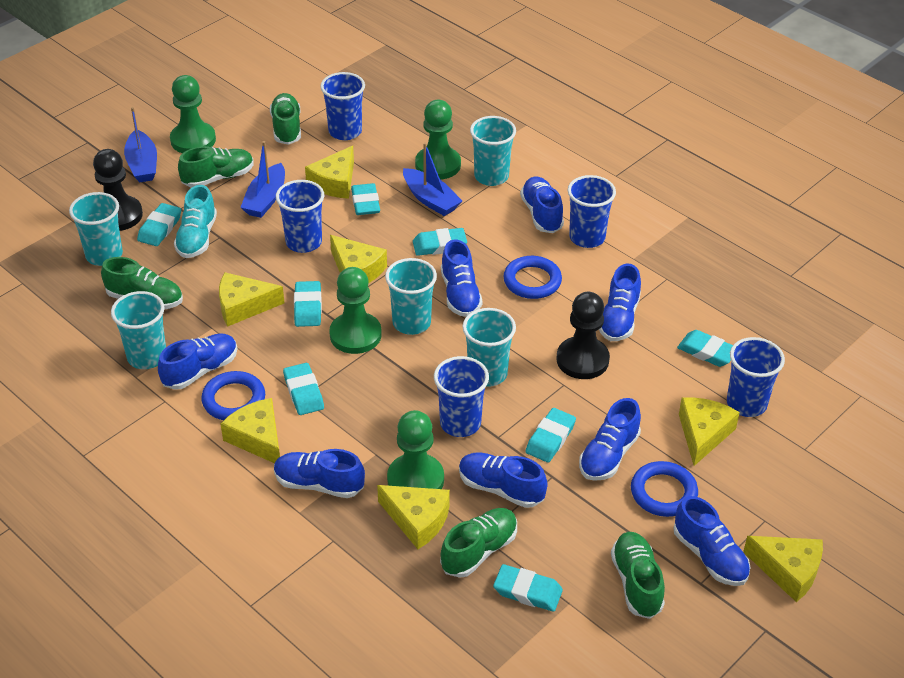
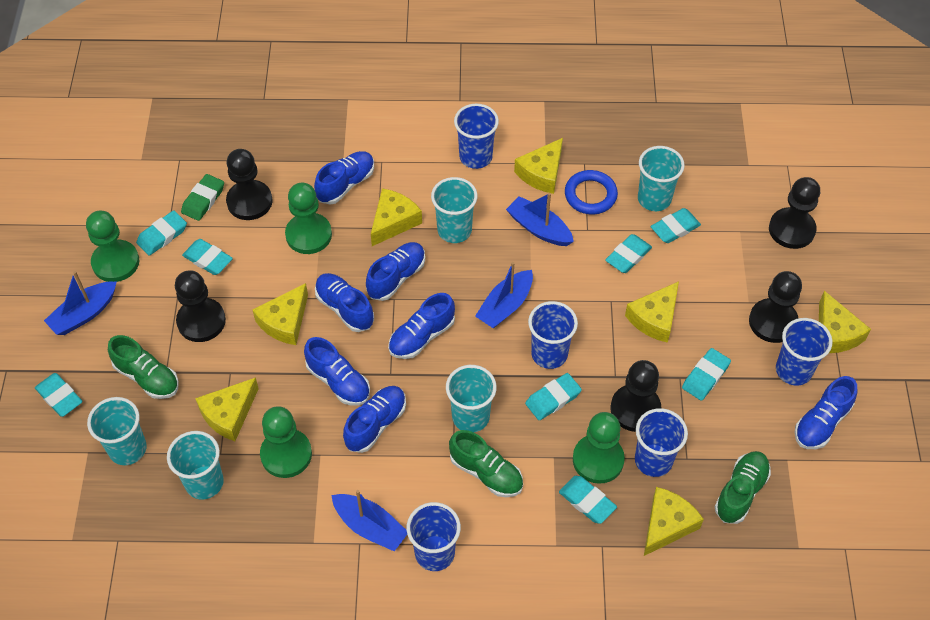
black pawn: 2 -> 5
blue boat: 3 -> 4
blue ring: 3 -> 1
blue shoe: 8 -> 7
green eraser: 0 -> 1
green shoe: 5 -> 3
turquoise shoe: 1 -> 0

